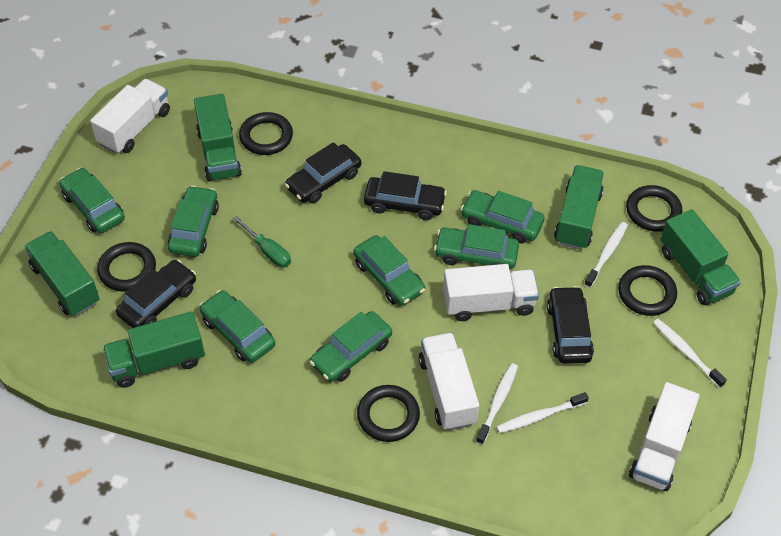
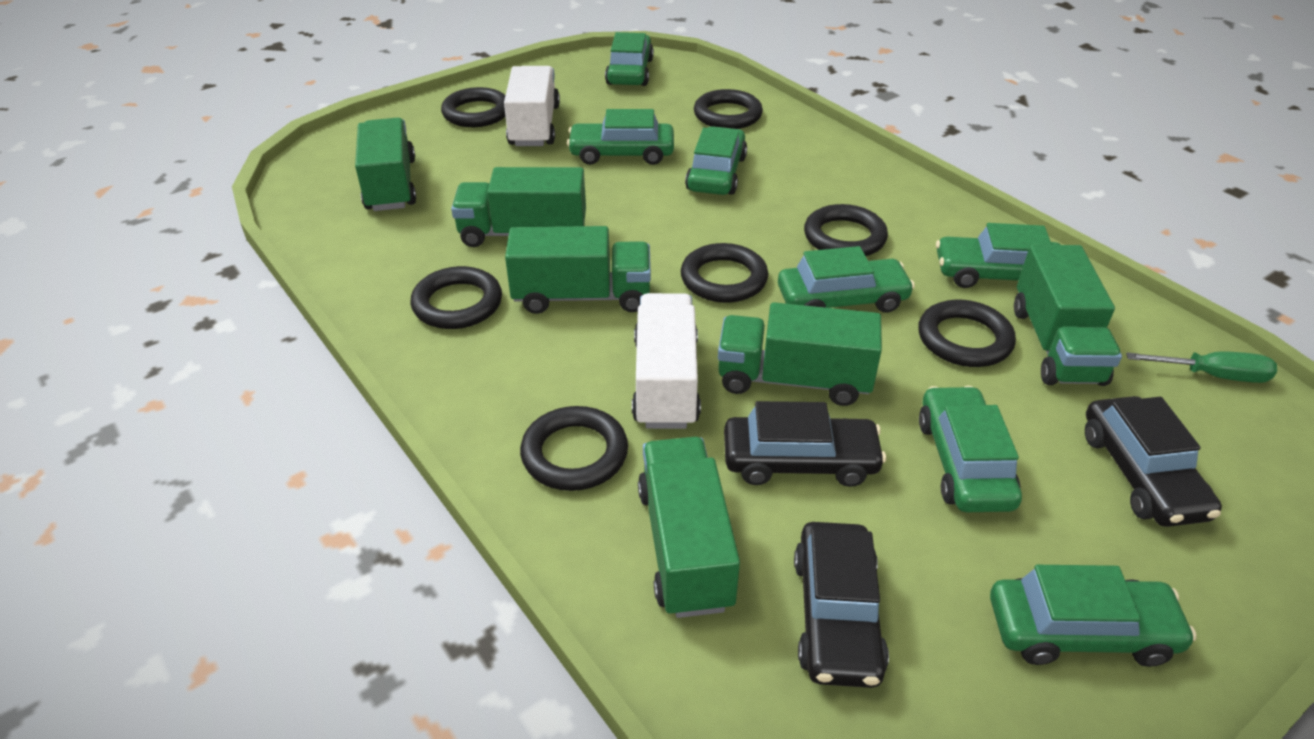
black car: 4 -> 3
black ring: 5 -> 7
green truck: 5 -> 6
white toothbrush: 4 -> 0
white truck: 4 -> 2

